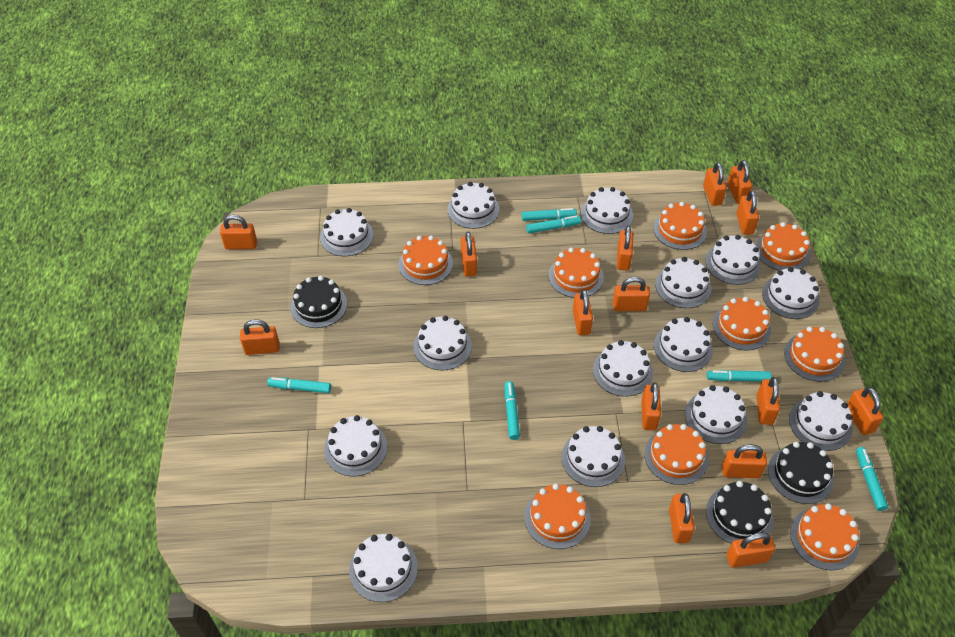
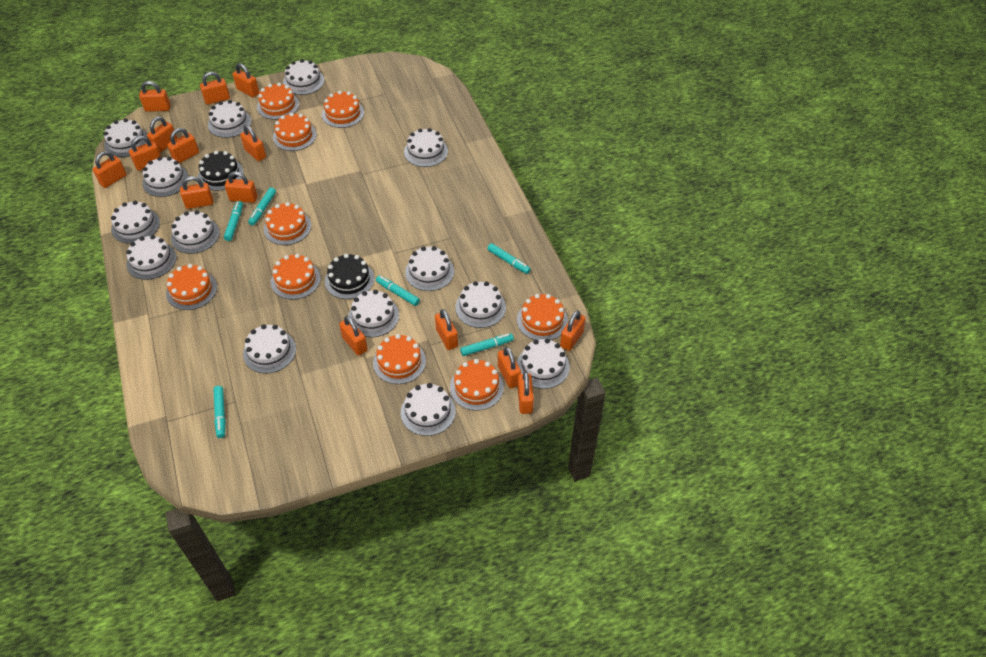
black cake: 3 -> 2

